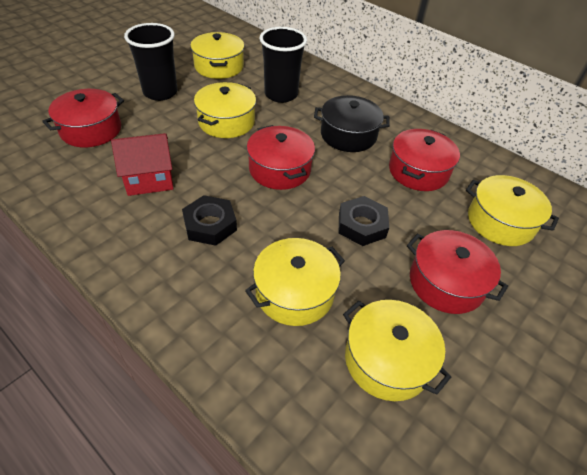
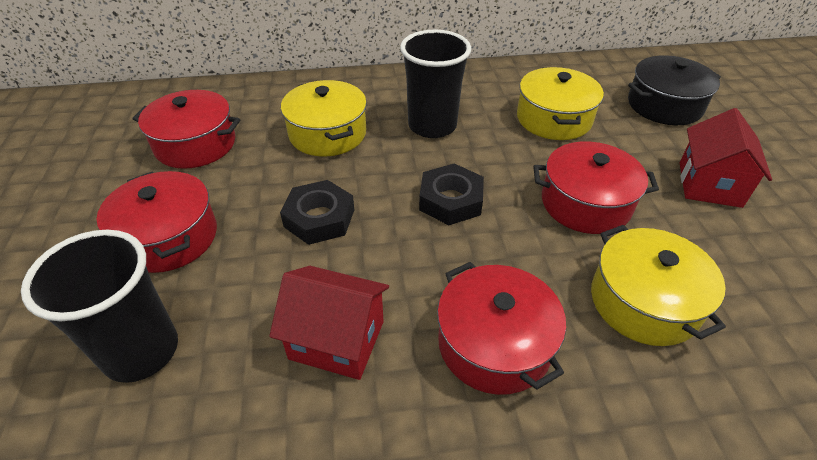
red house: 1 -> 2
yellow pot: 5 -> 3

